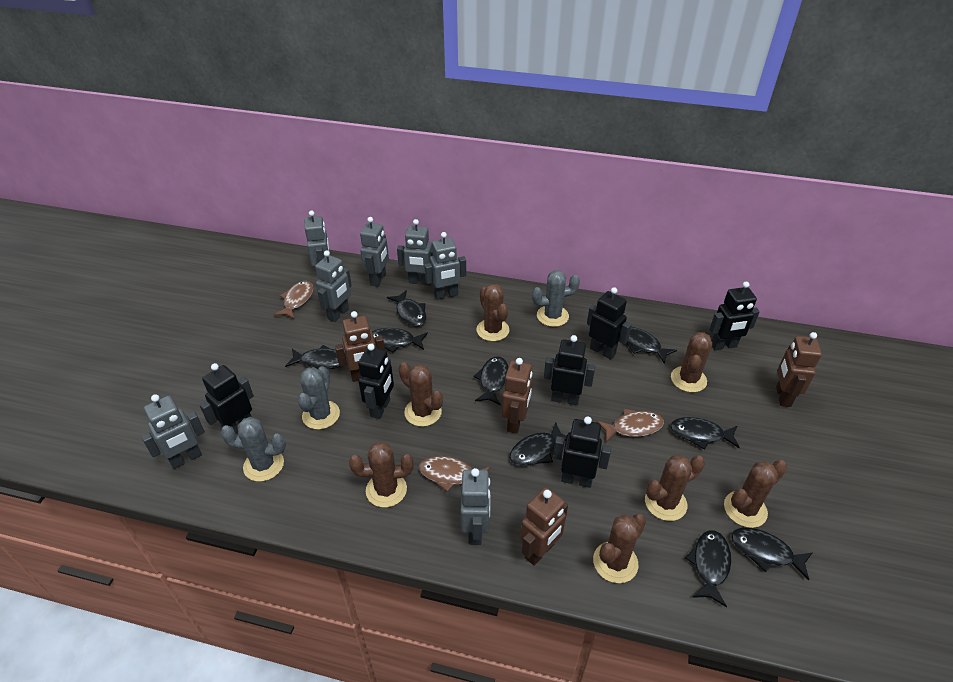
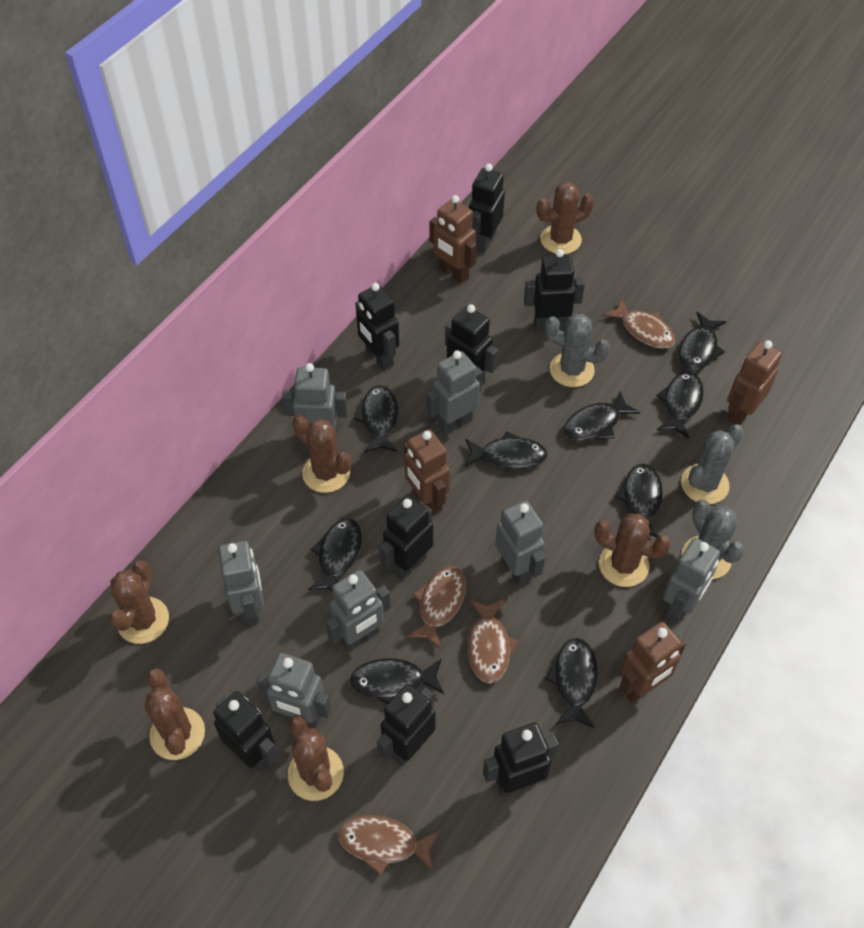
black robot: 6 -> 8
brown cactus: 7 -> 6
brown fish: 3 -> 4

